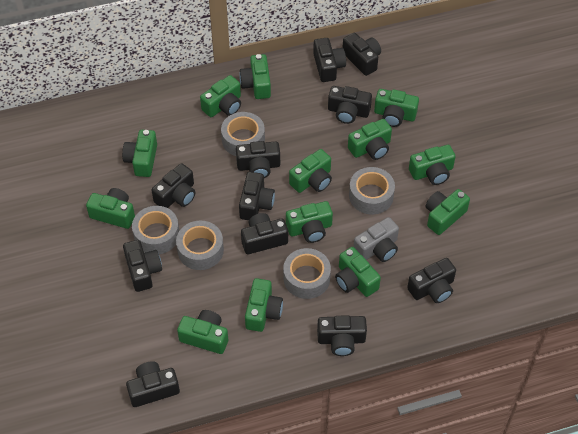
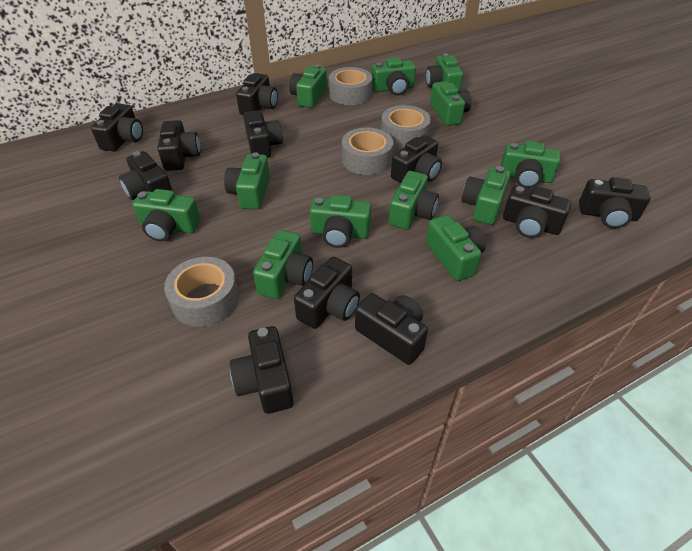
green camera: 13 -> 12
grey camera: 1 -> 0
grey tape: 5 -> 4

